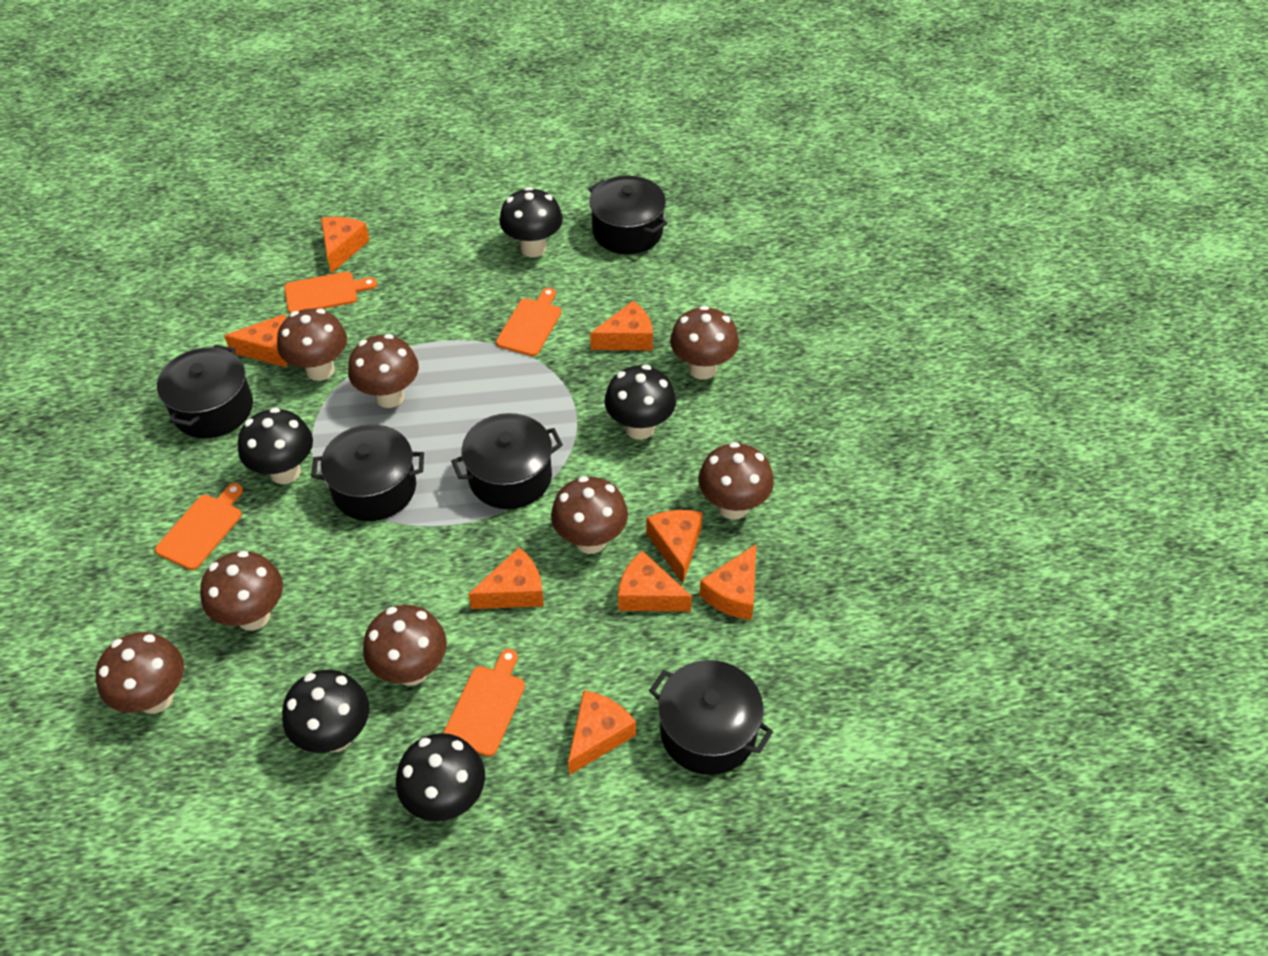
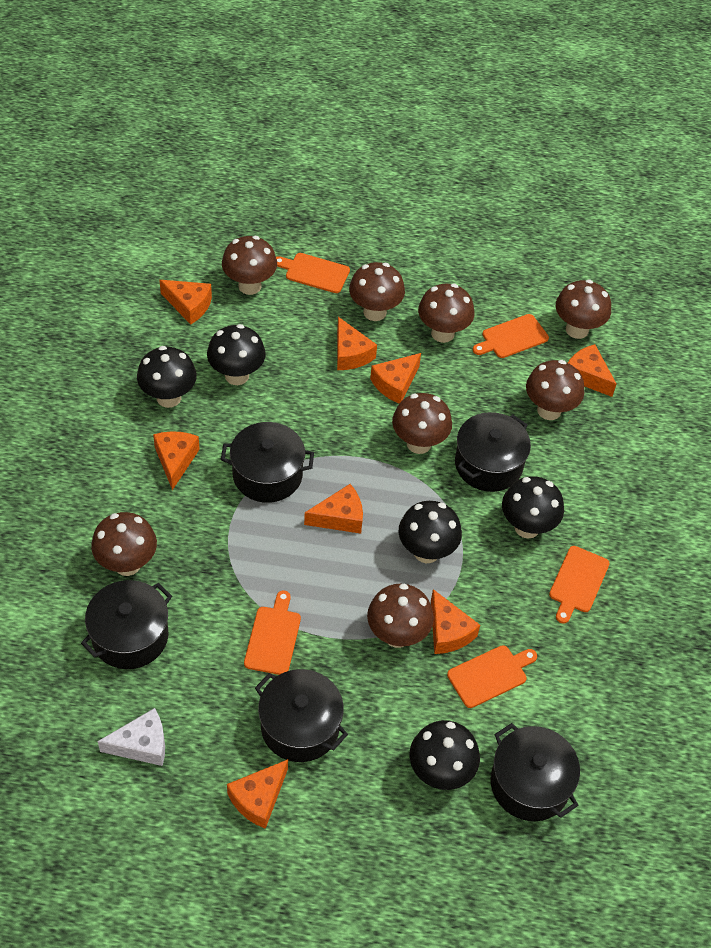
orange cutting board: 4 -> 5
white cheese: 0 -> 1

